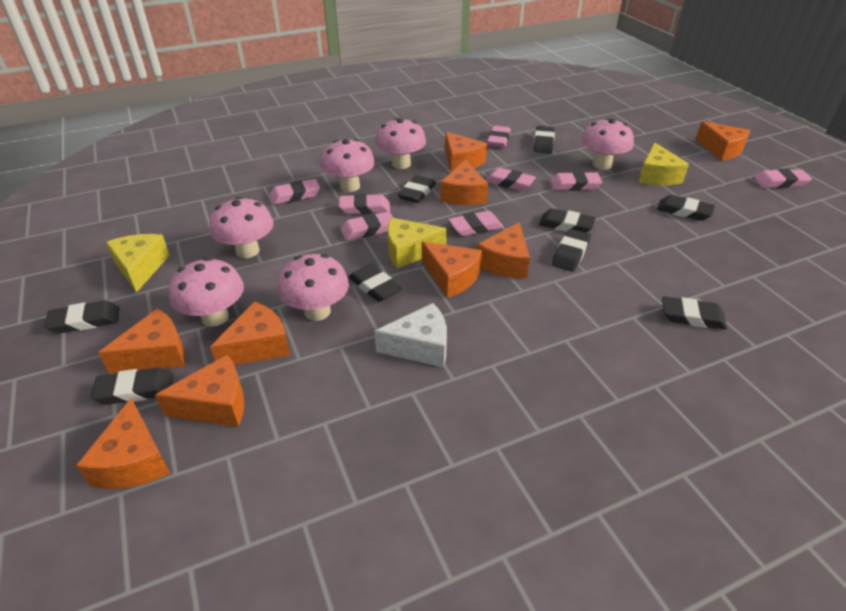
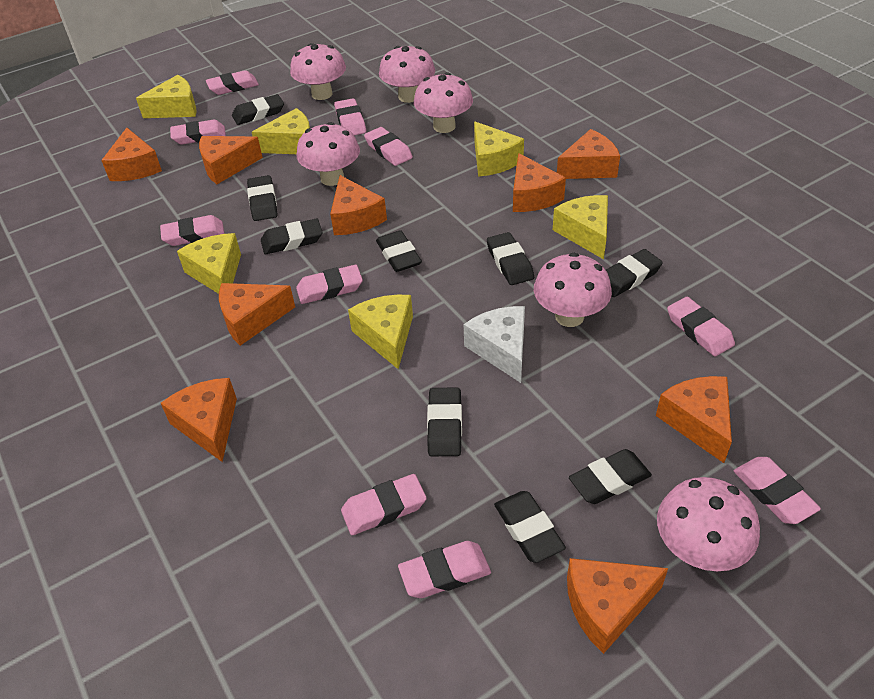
pink eraser: 8 -> 10
yellow cheese: 3 -> 6

